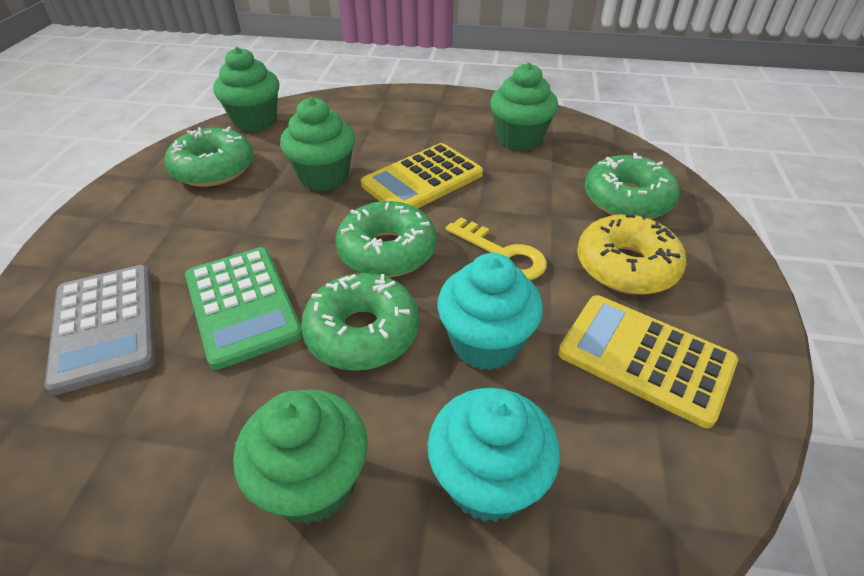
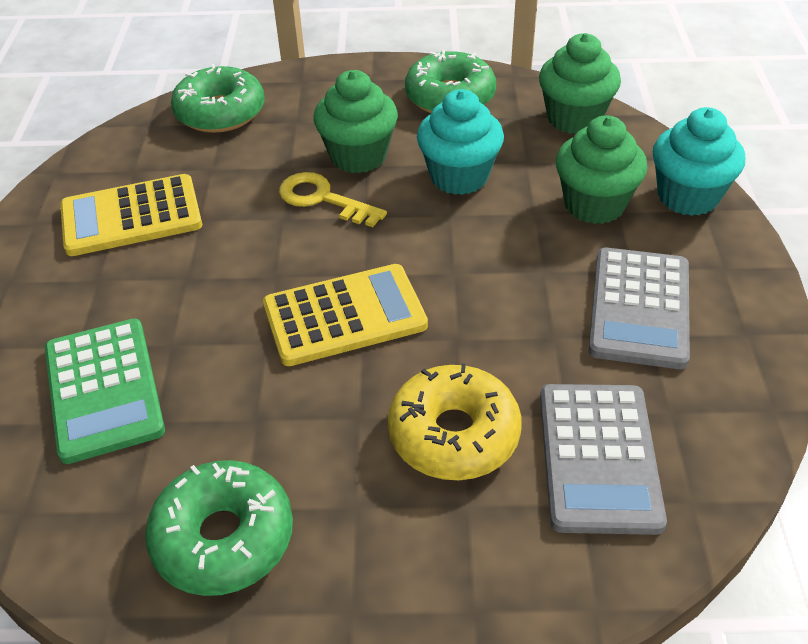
green cupcake: 4 -> 3
green donut: 4 -> 3
grey calculator: 1 -> 2

